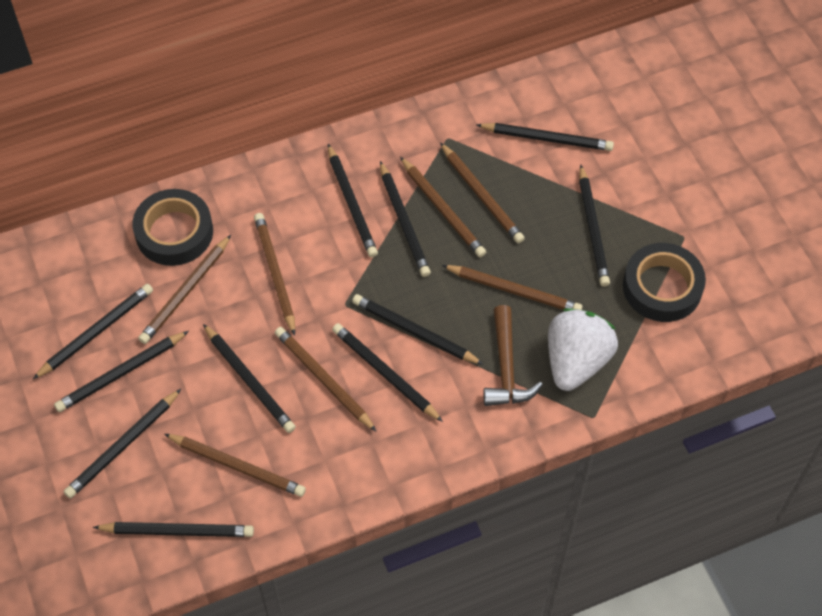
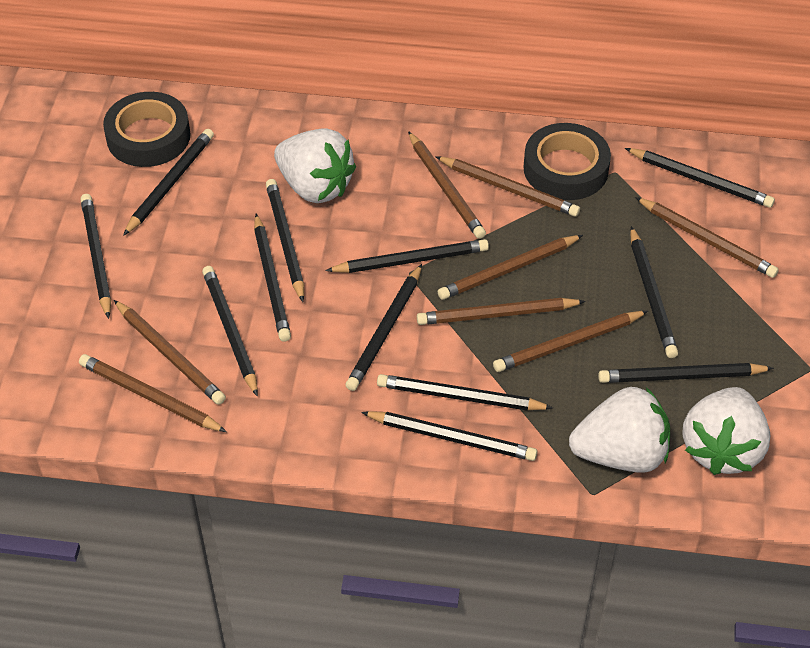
black pencil: 11 -> 12
brown hammer: 1 -> 0
brown pencil: 7 -> 8
white strawberry: 1 -> 3

